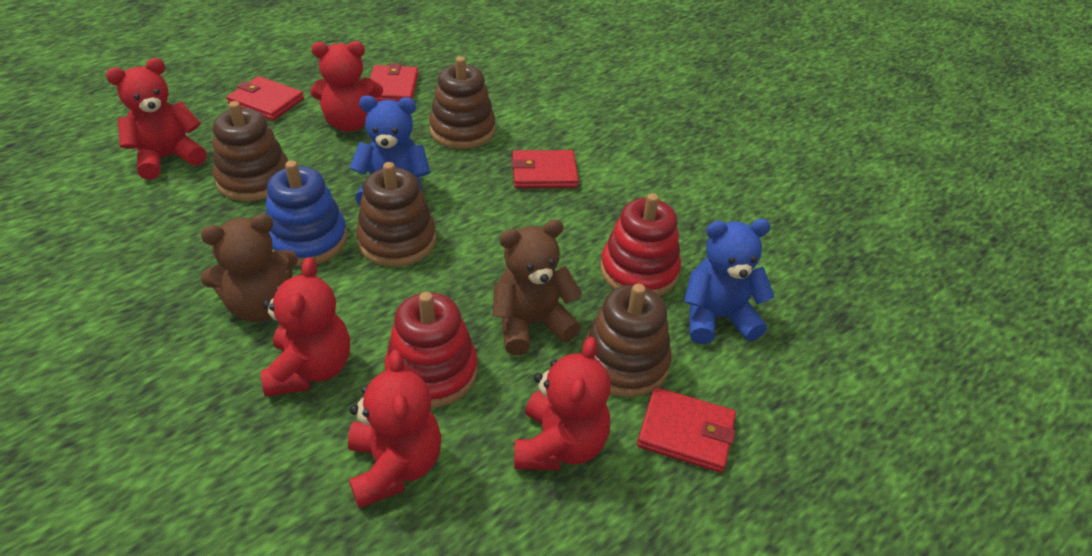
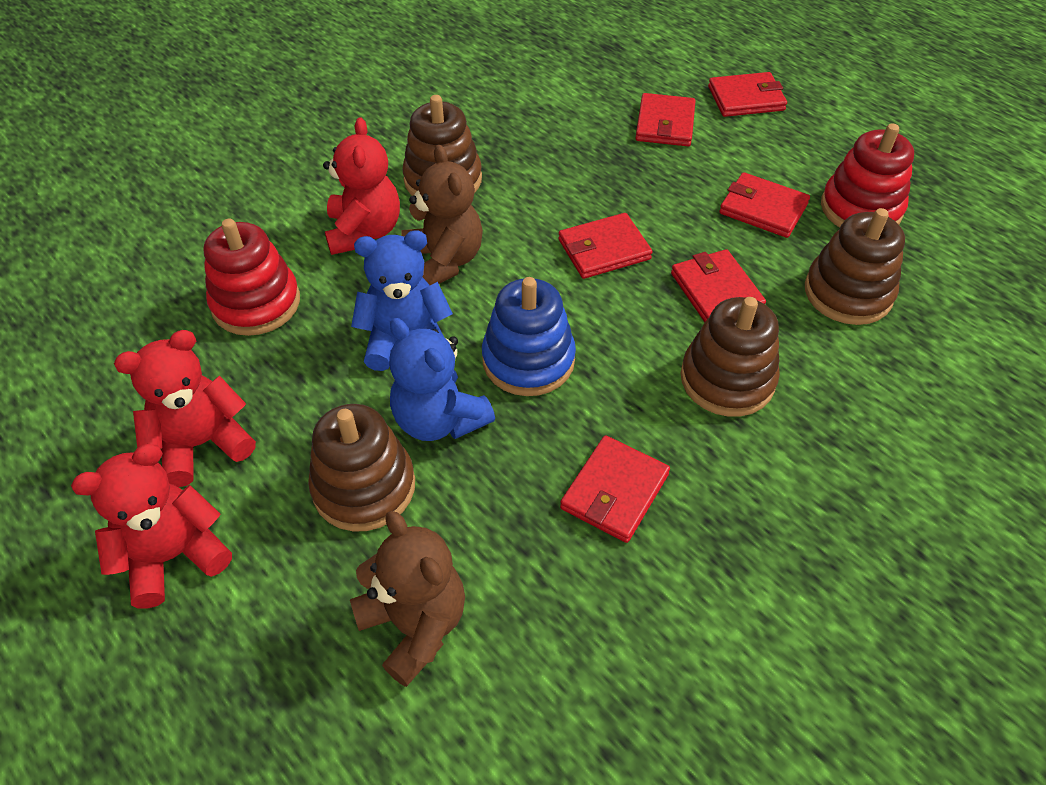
red teddy bear: 5 -> 3
red wallet: 4 -> 6

